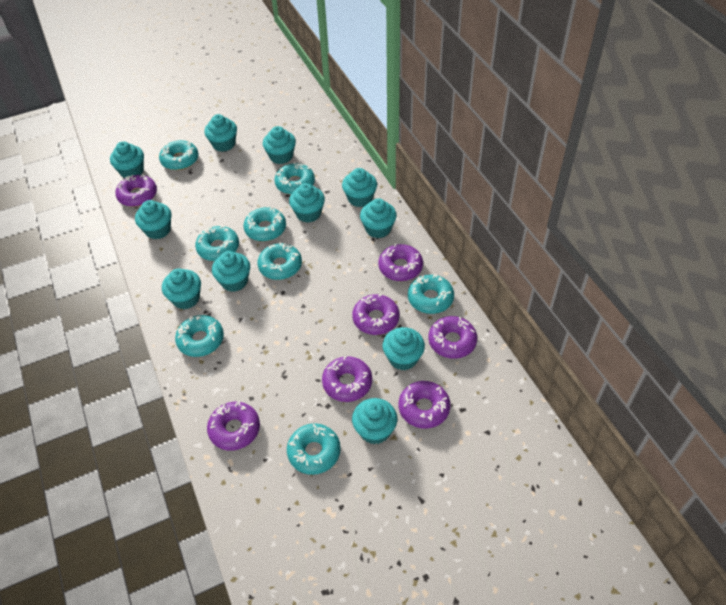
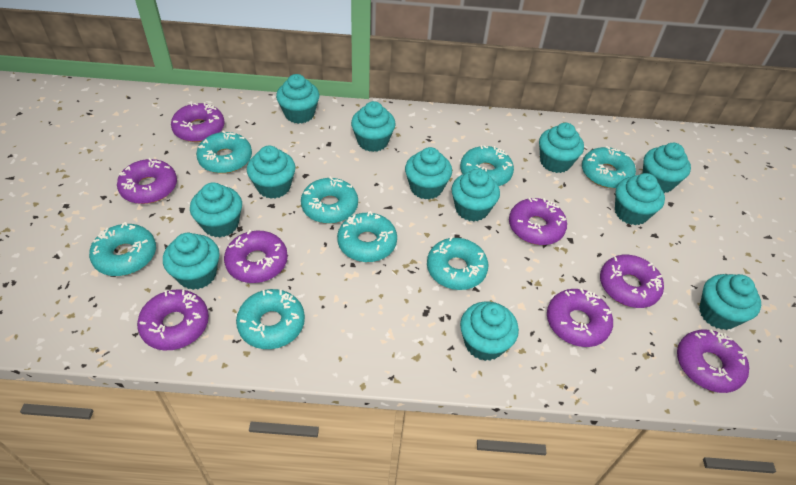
purple donut: 7 -> 8
turquoise cupcake: 11 -> 12

